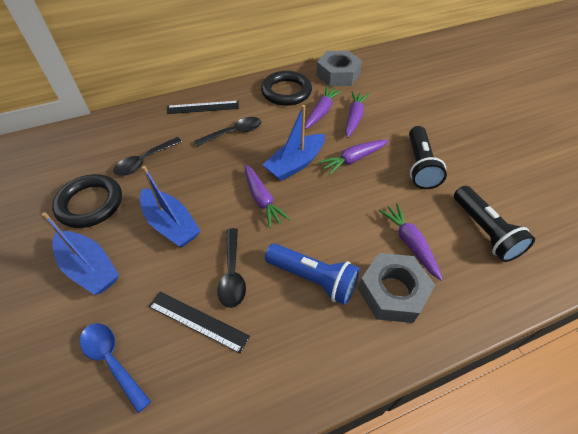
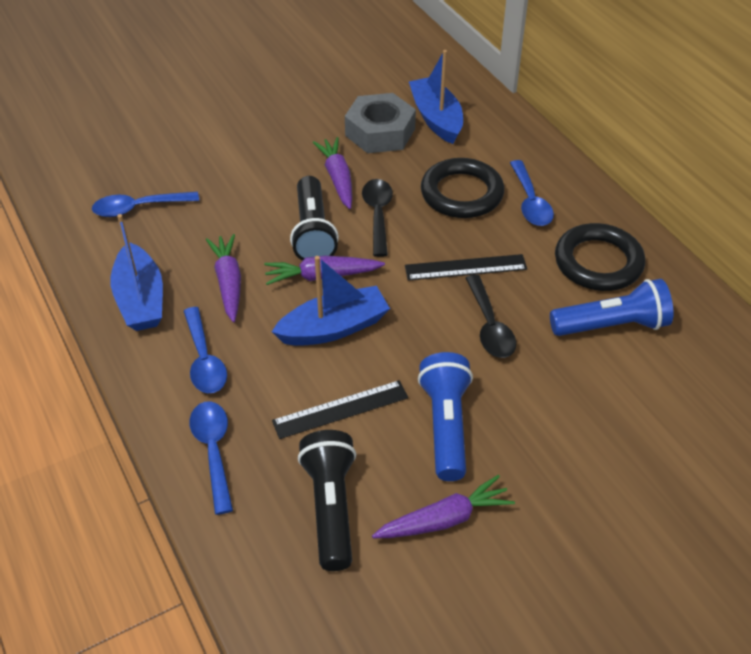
black spoon: 3 -> 2
blue flashlight: 1 -> 2
blue spoon: 1 -> 4
grey nut: 2 -> 1
purple carrot: 5 -> 4

